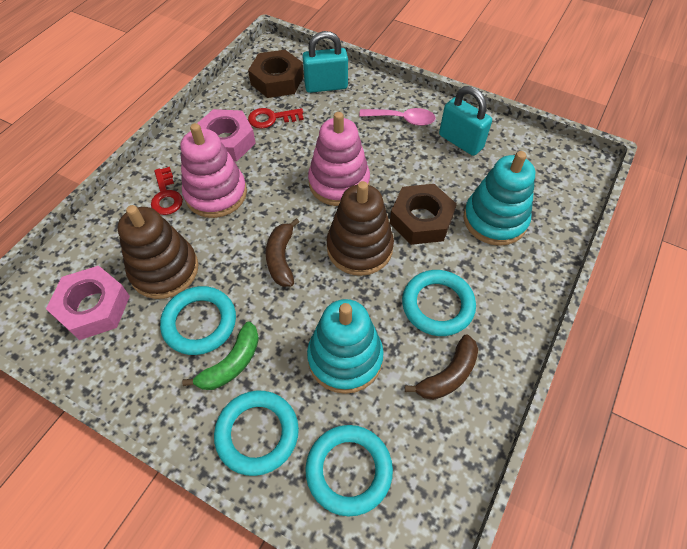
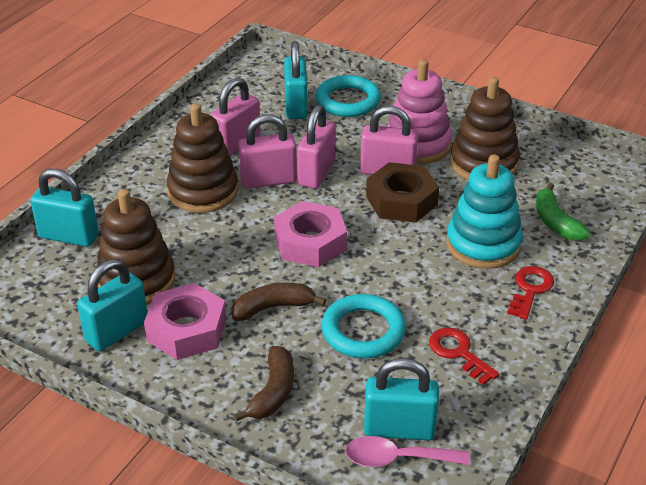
brown nut: 2 -> 1
brown stacking toy: 2 -> 3
pink padlock: 0 -> 4
pink stacking toy: 2 -> 1
turquoise padlock: 2 -> 4
turquoise ring: 4 -> 2
turquoise stacking toy: 2 -> 1

